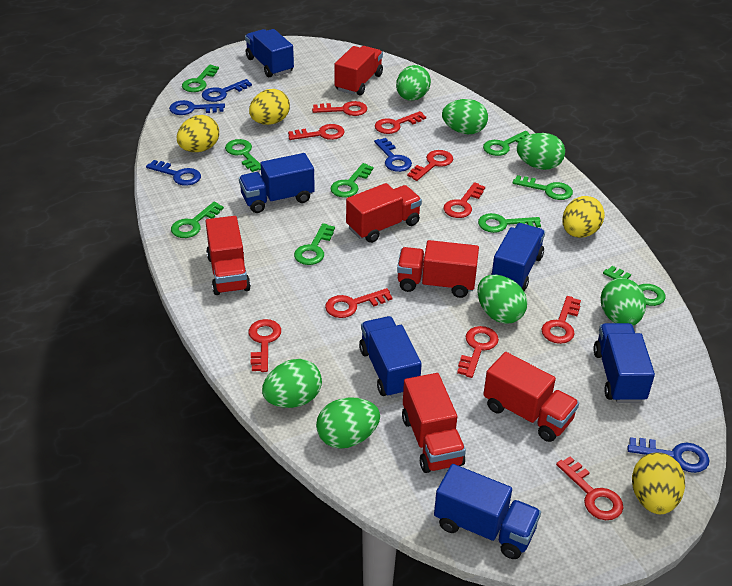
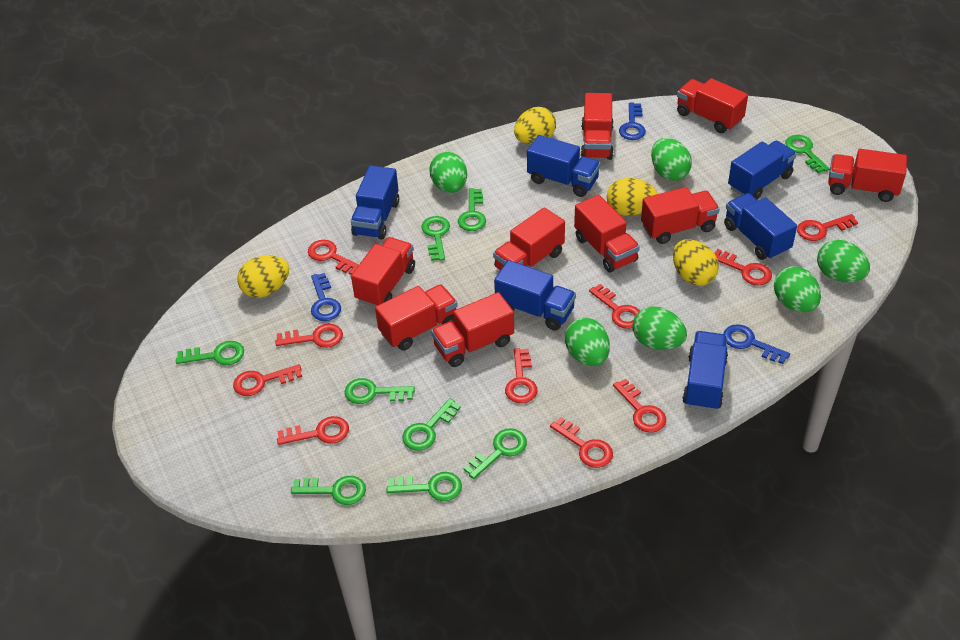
blue key: 5 -> 3
green egg: 7 -> 6
red truck: 6 -> 9

